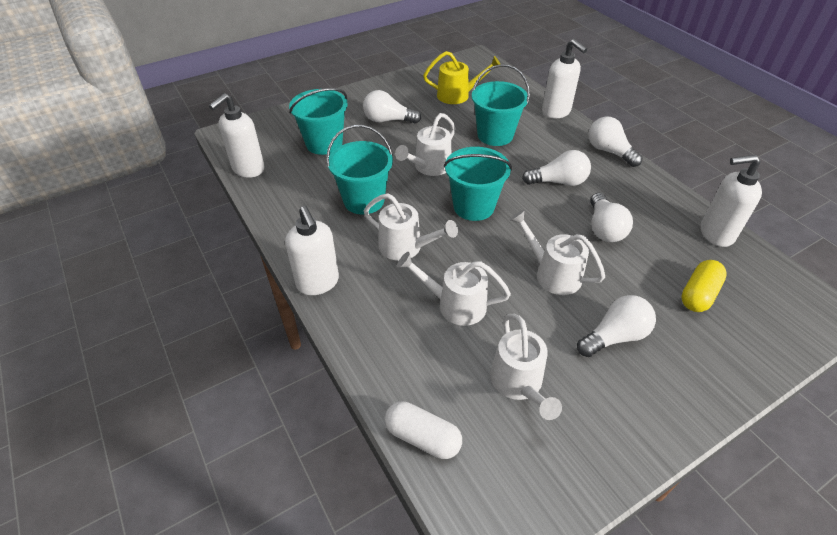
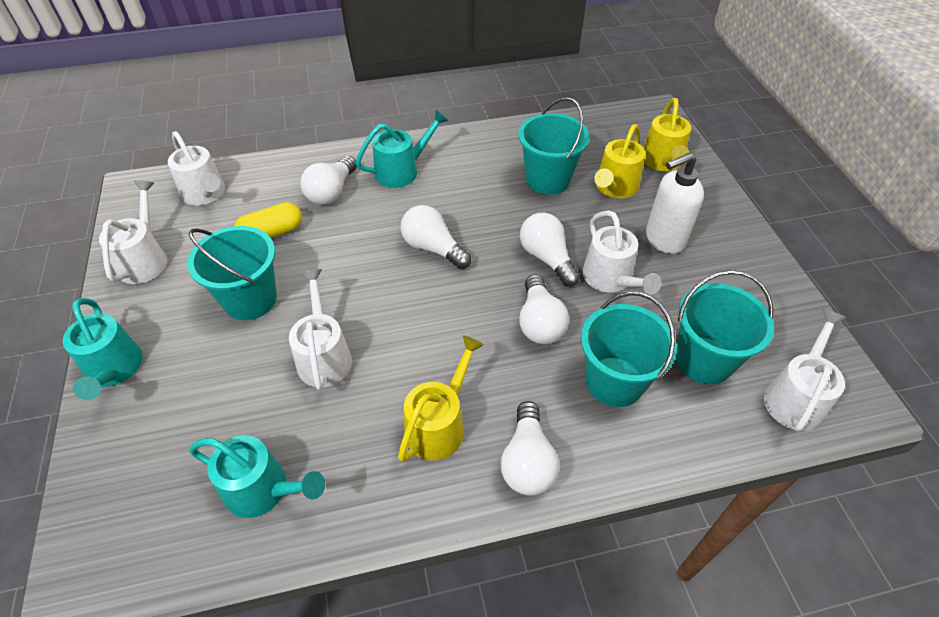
turquoise watering can: 0 -> 3
white capsule: 1 -> 0
white soap dispenser: 4 -> 1
yellow watering can: 1 -> 3

